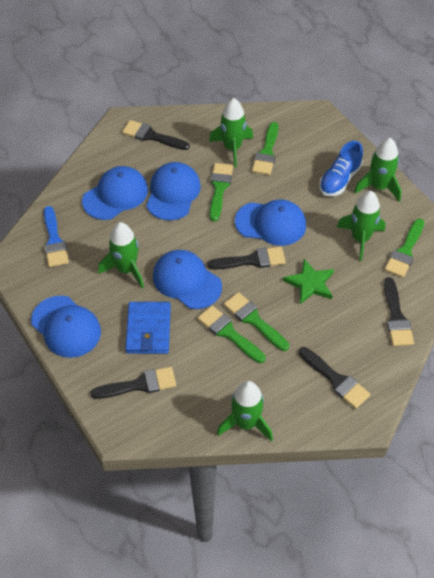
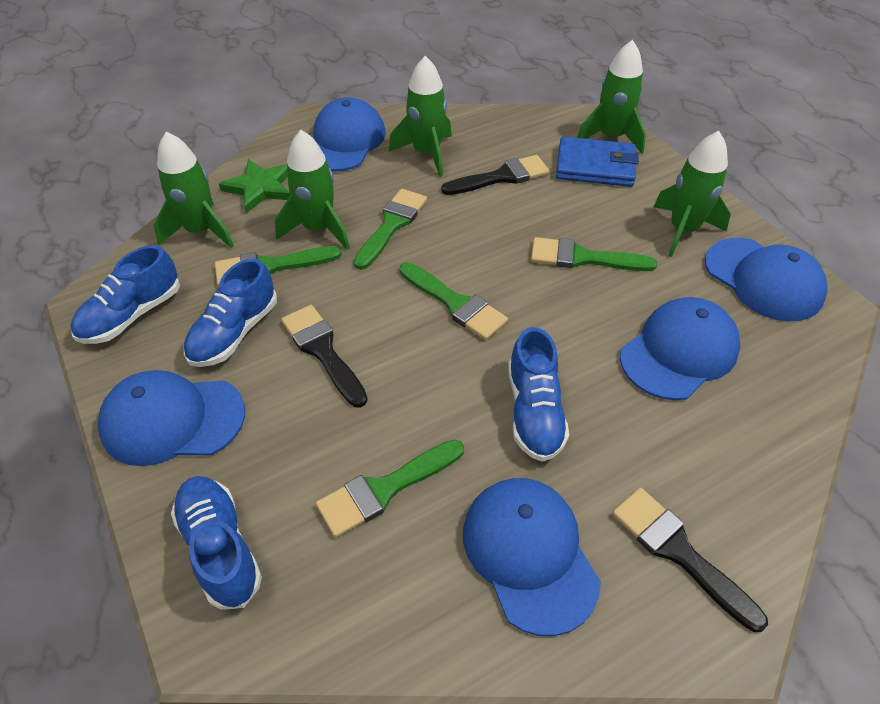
black brush: 5 -> 3
blue brush: 1 -> 0
blue shoe: 1 -> 4

